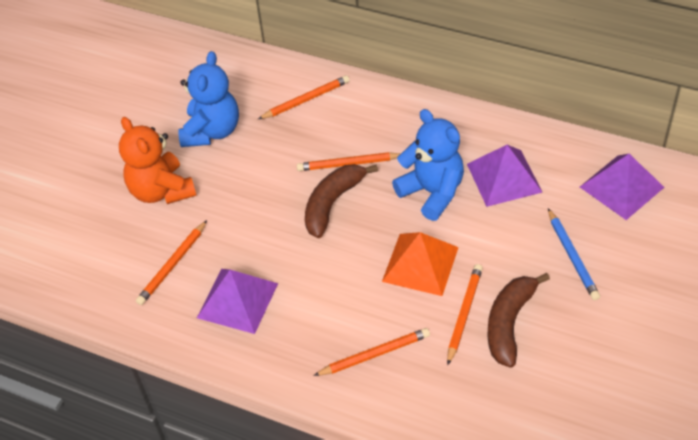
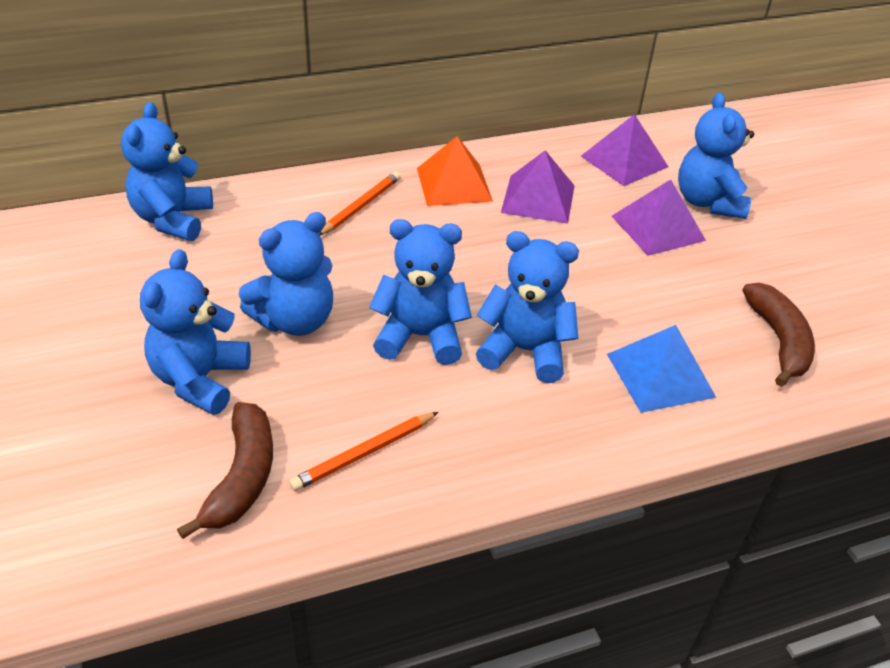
blue pencil: 1 -> 0
blue pyramid: 0 -> 1
blue teddy bear: 2 -> 6
orange pencil: 5 -> 2
orange teddy bear: 1 -> 0

